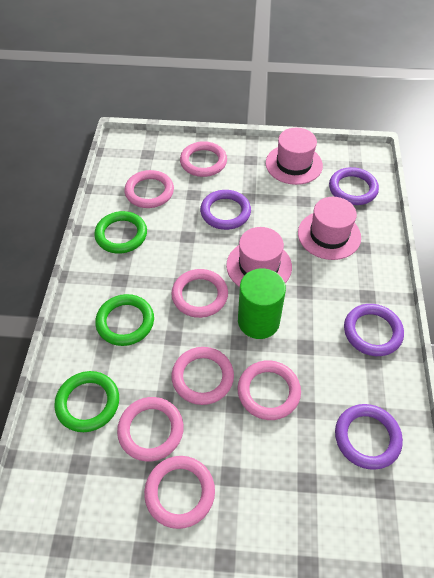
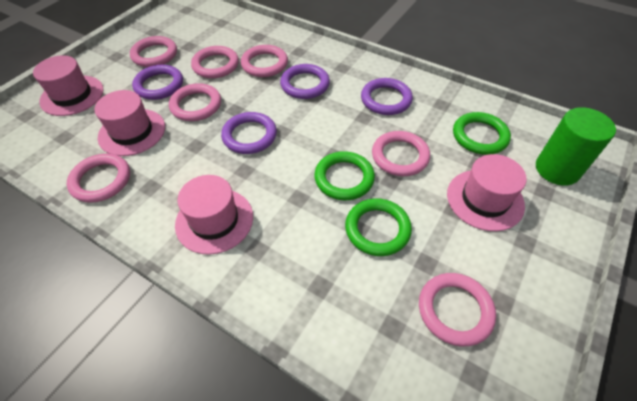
pink hat: 3 -> 4

